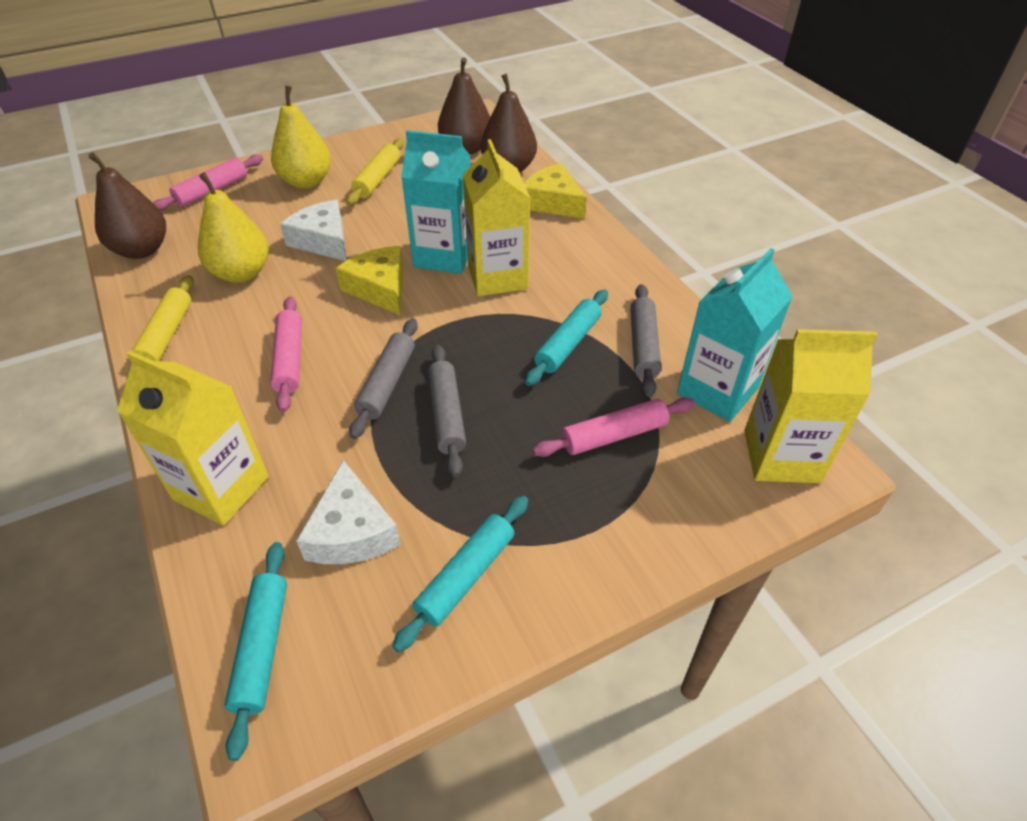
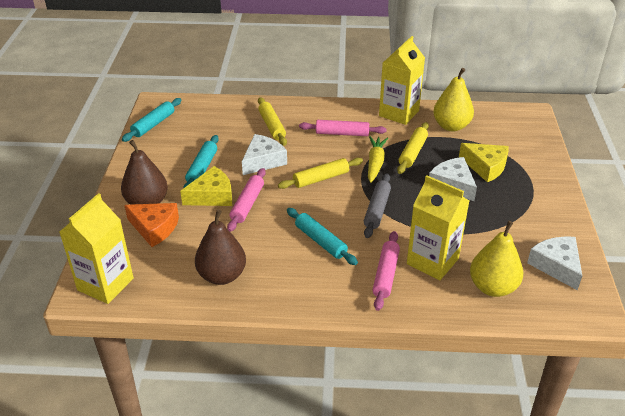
brown pear: 3 -> 2
grey rolling pin: 3 -> 1
orange cheese: 0 -> 1
turquoise carton: 2 -> 0
white cheese: 2 -> 3
yellow carrot: 0 -> 1
yellow rolling pin: 2 -> 3

